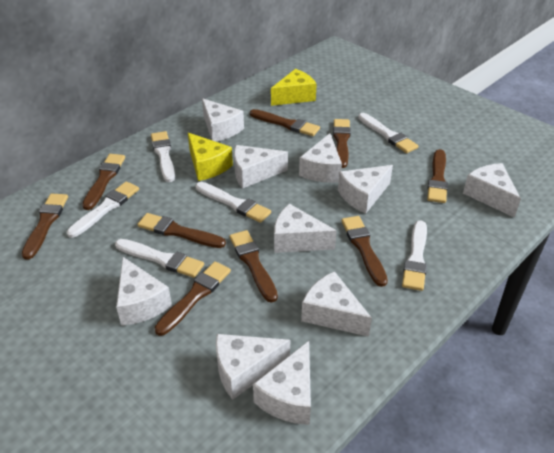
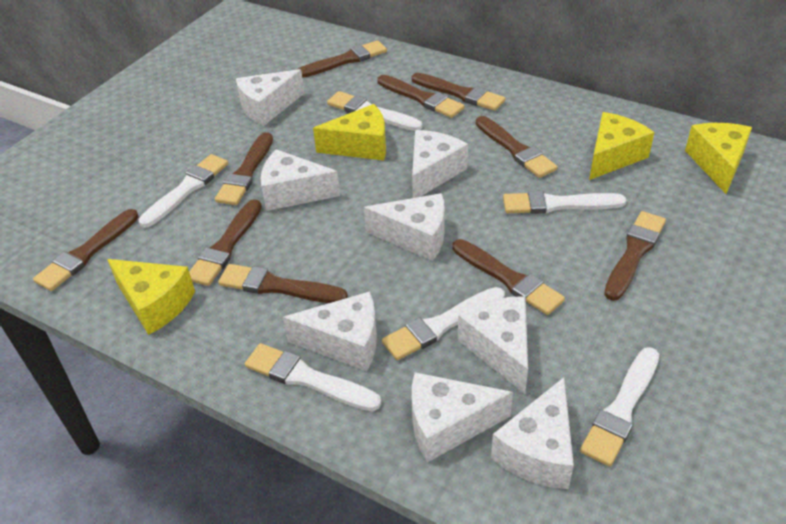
brown brush: 9 -> 10
white cheese: 10 -> 8
yellow cheese: 2 -> 4

